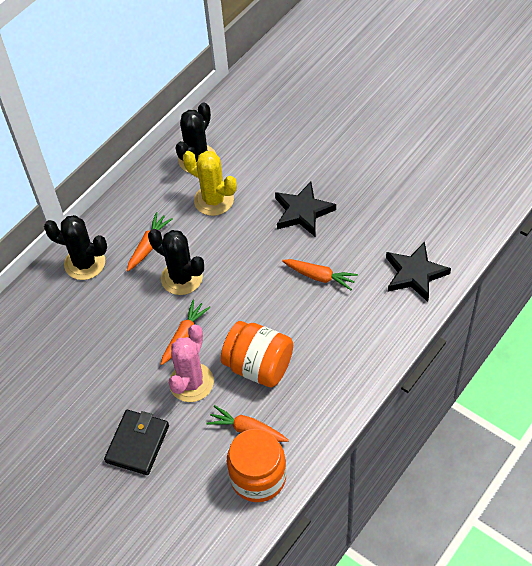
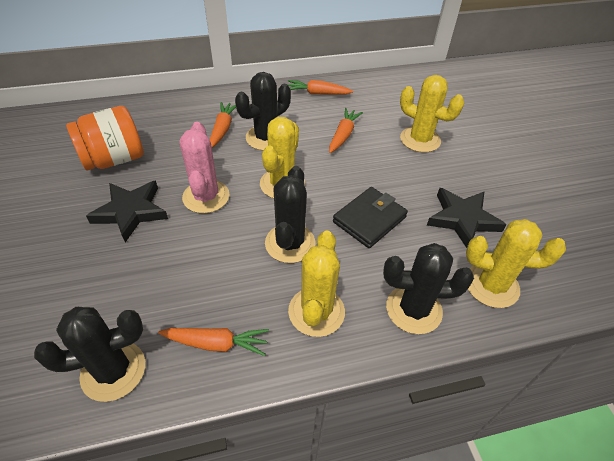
black cactus: 3 -> 4
orange jar: 2 -> 1
yellow cactus: 1 -> 4

